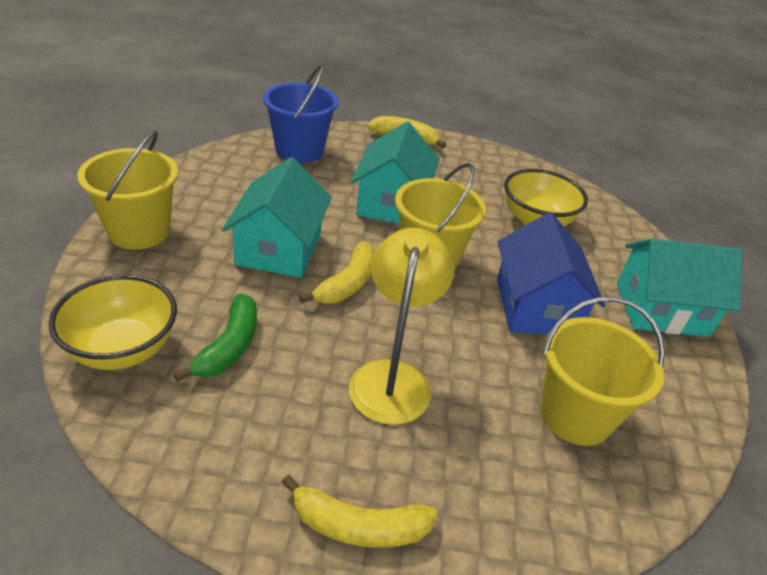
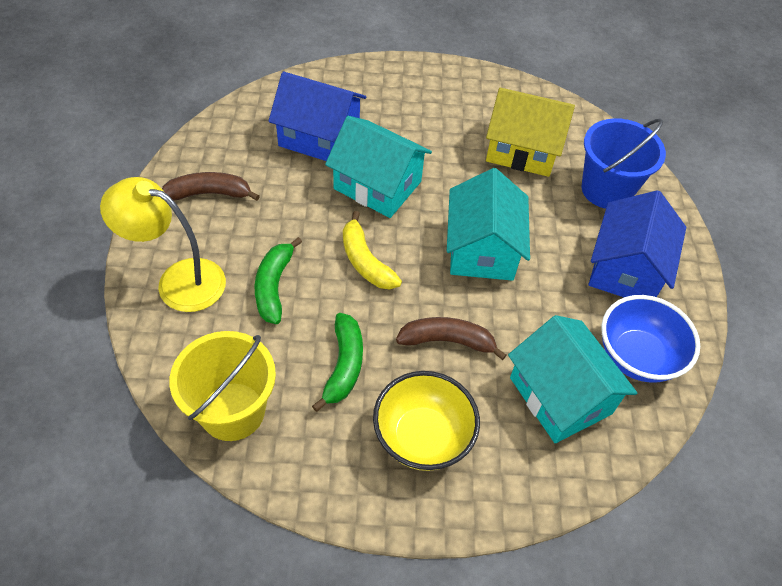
blue bowl: 0 -> 1
blue house: 1 -> 2
brown banana: 0 -> 2
green banana: 1 -> 2
yellow banana: 3 -> 1
yellow bowl: 2 -> 1
yellow bucket: 3 -> 1
yellow house: 0 -> 1

